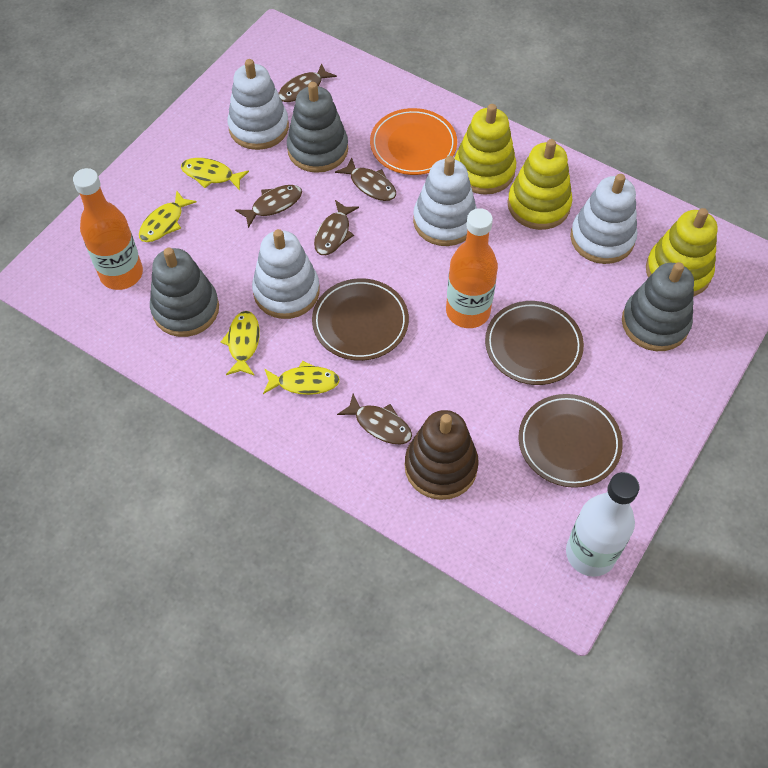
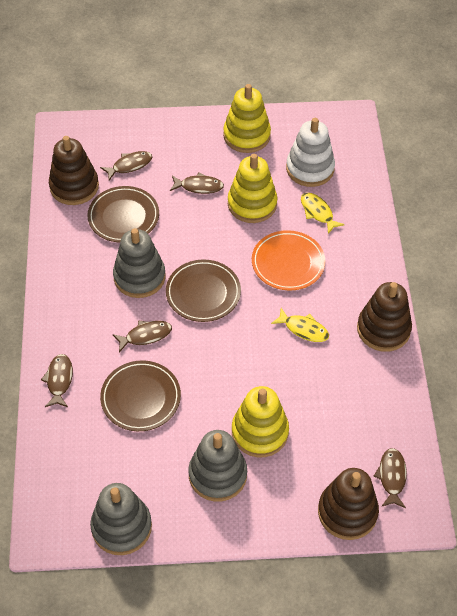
brown stacking toy: 1 -> 3
orange bottle: 2 -> 0
white bottle: 1 -> 0
white stacking toy: 4 -> 1
yellow fish: 4 -> 2

